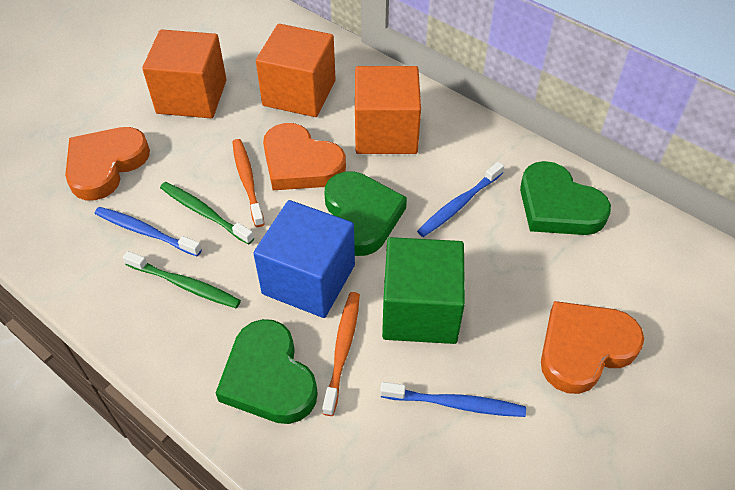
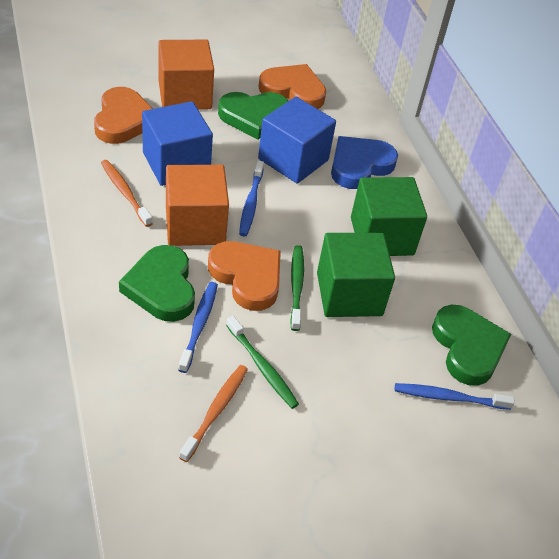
blue cube: 1 -> 2
blue heart: 0 -> 1
green cube: 1 -> 2
orange cube: 3 -> 2

